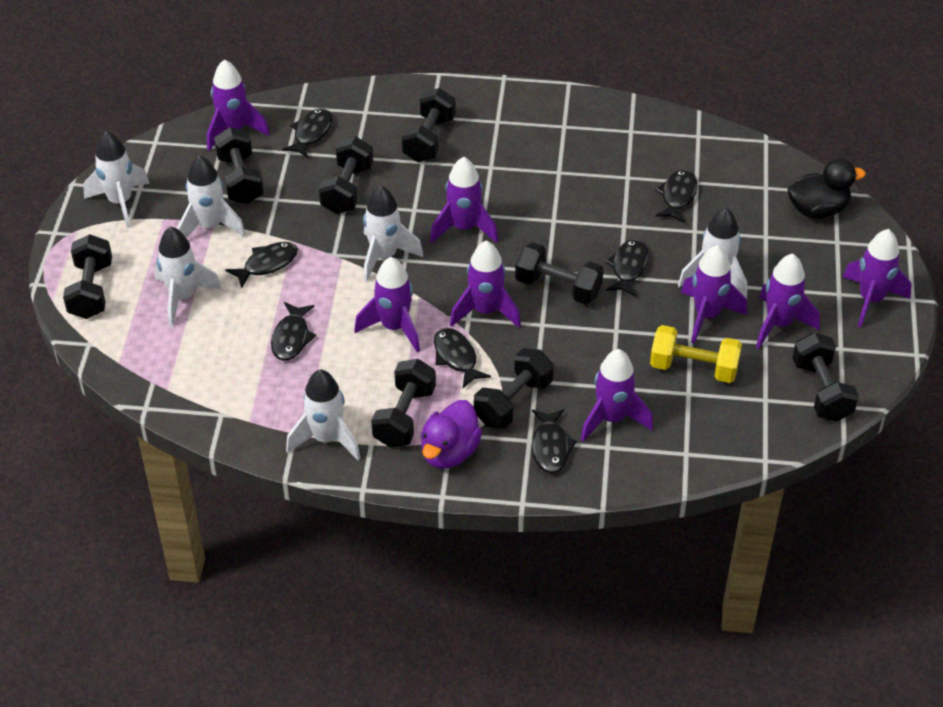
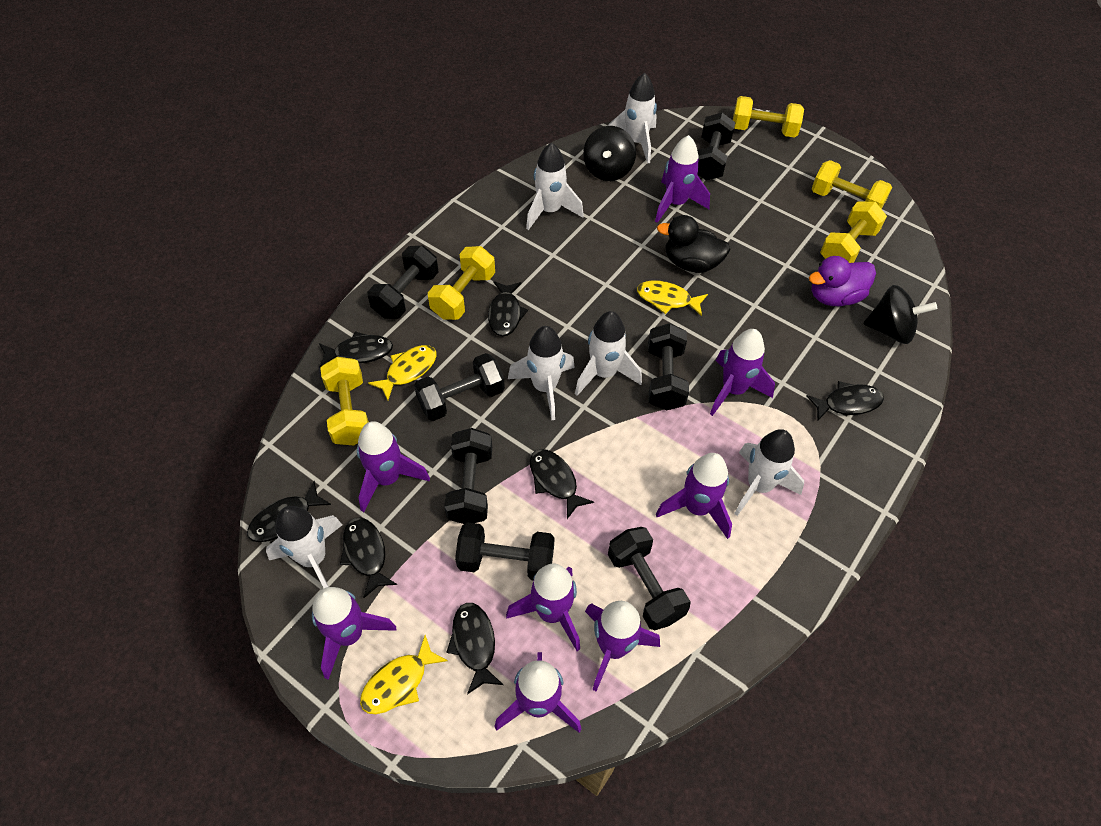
black dumbbell: 8 -> 7
black spinning top: 0 -> 2
yellow dumbbell: 1 -> 5
yellow fish: 0 -> 3

